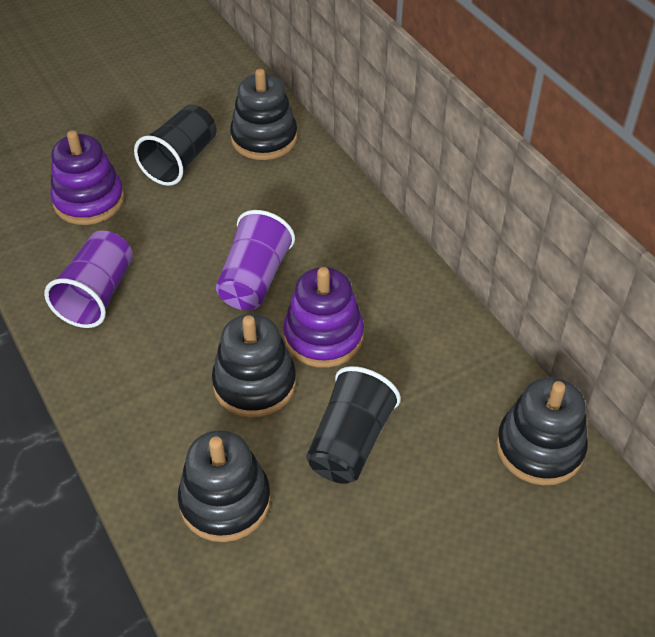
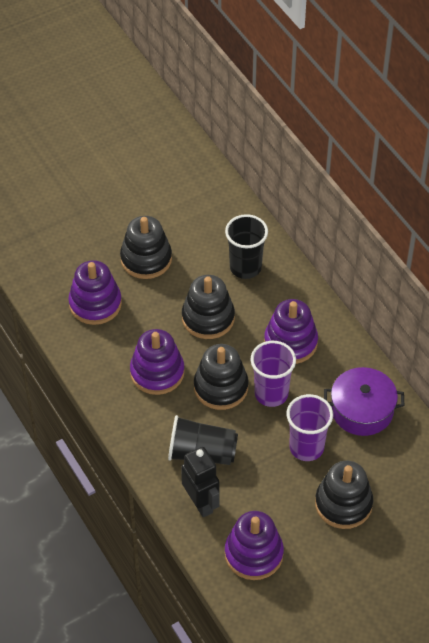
black robot: 0 -> 1
purple pot: 0 -> 1
purple stacking toy: 2 -> 4

